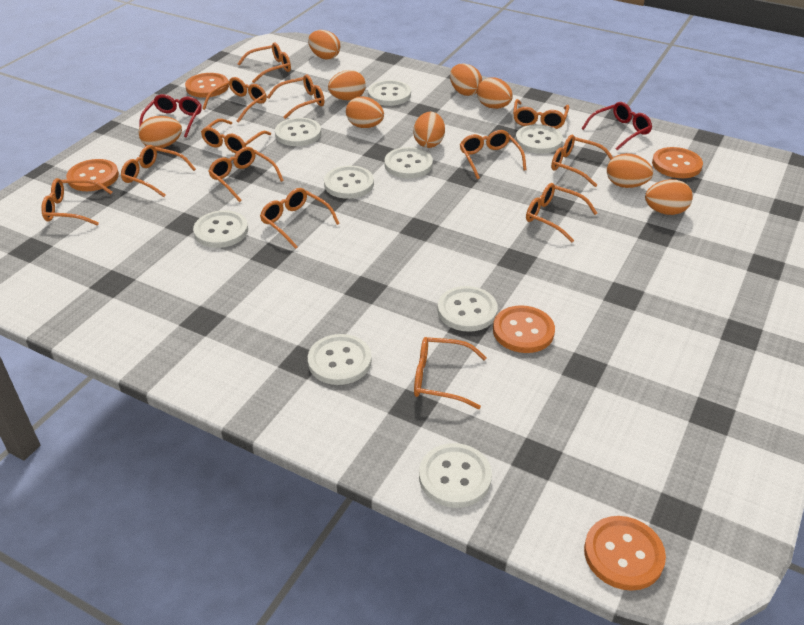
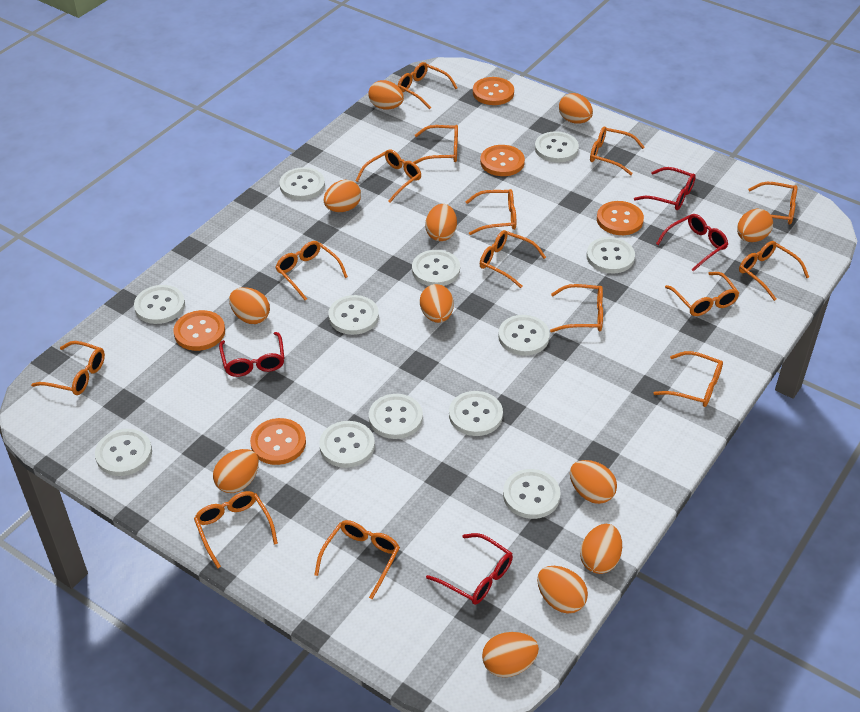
orange egg: 9 -> 12
orange glasses: 13 -> 15
red glasses: 2 -> 4
white button: 9 -> 12

